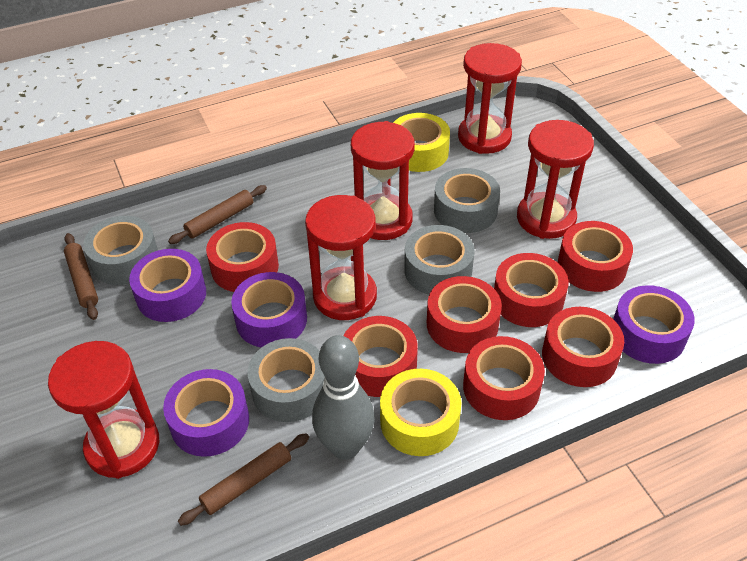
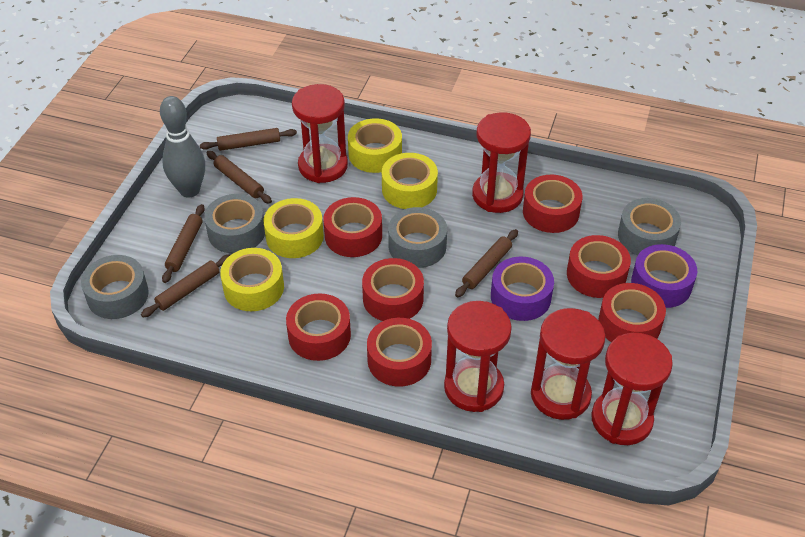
brown rolling pin: 3 -> 5
purple tape: 4 -> 2
yellow tape: 2 -> 4

